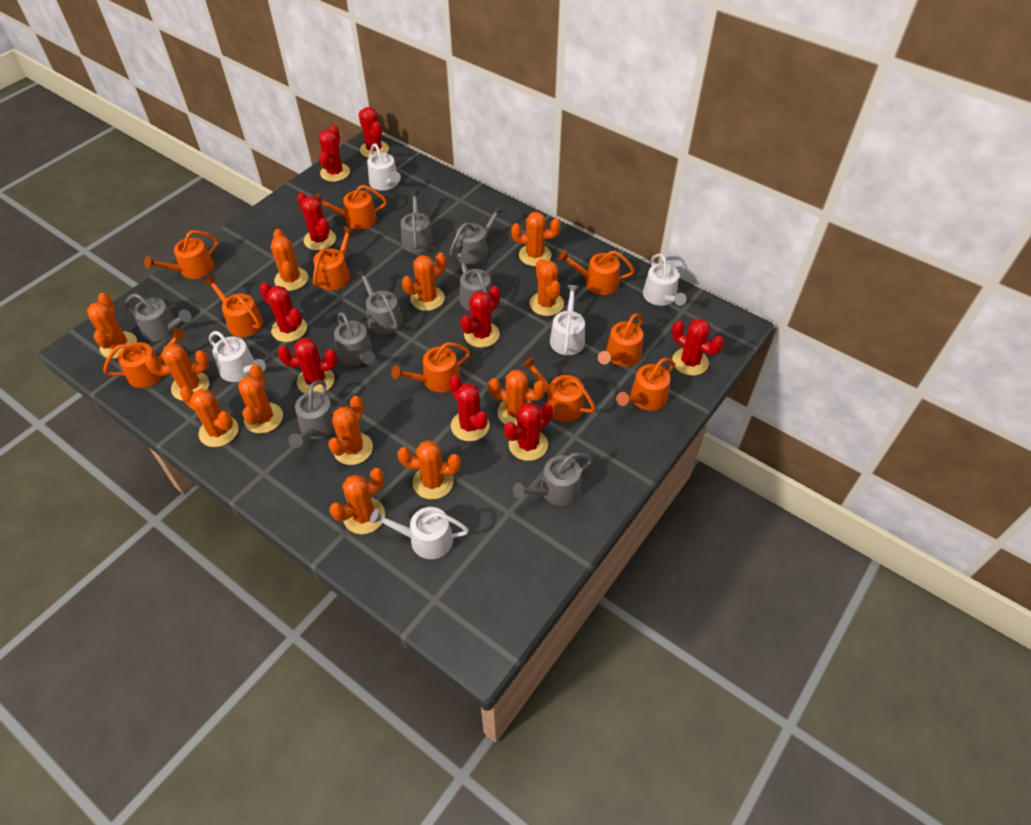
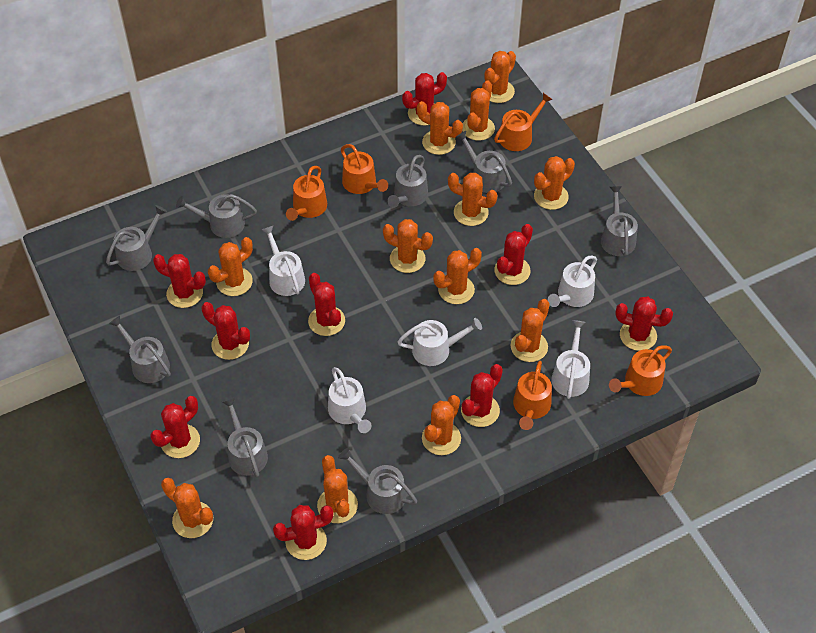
orange watering can: 10 -> 5

